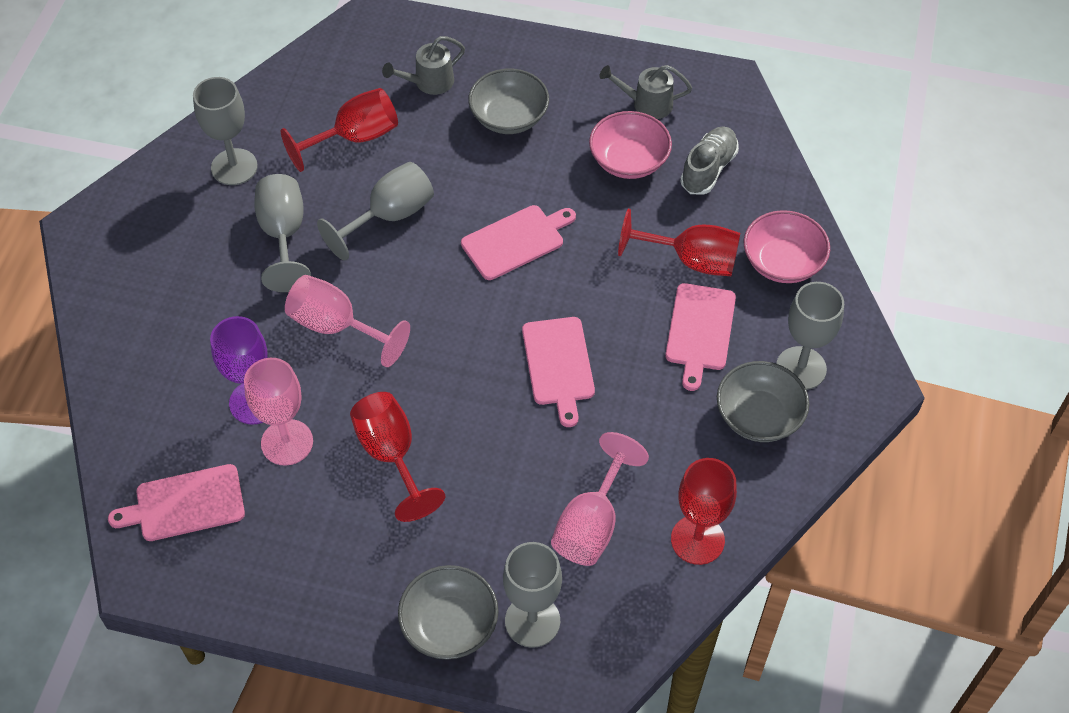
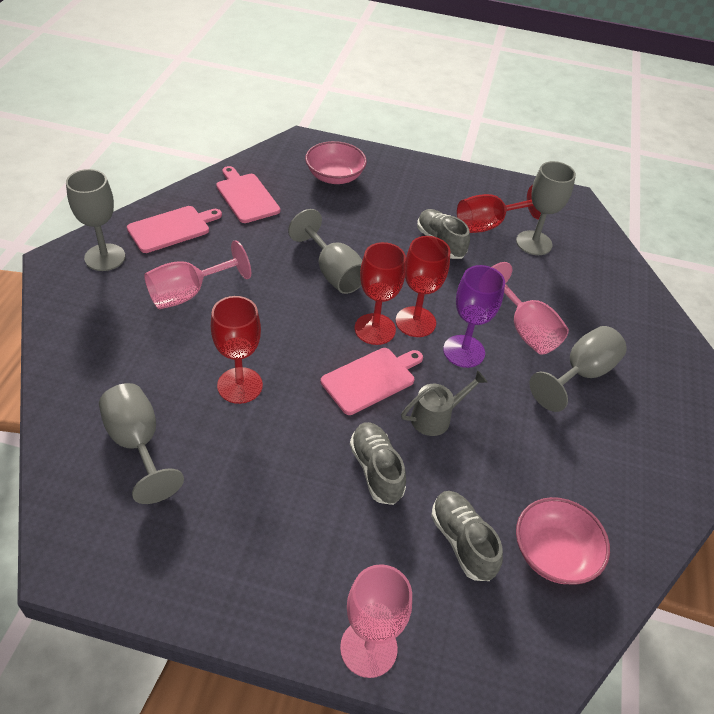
grey bowl: 3 -> 0
grey shoe: 1 -> 3
grey watering can: 2 -> 1
pink cutting board: 4 -> 3

